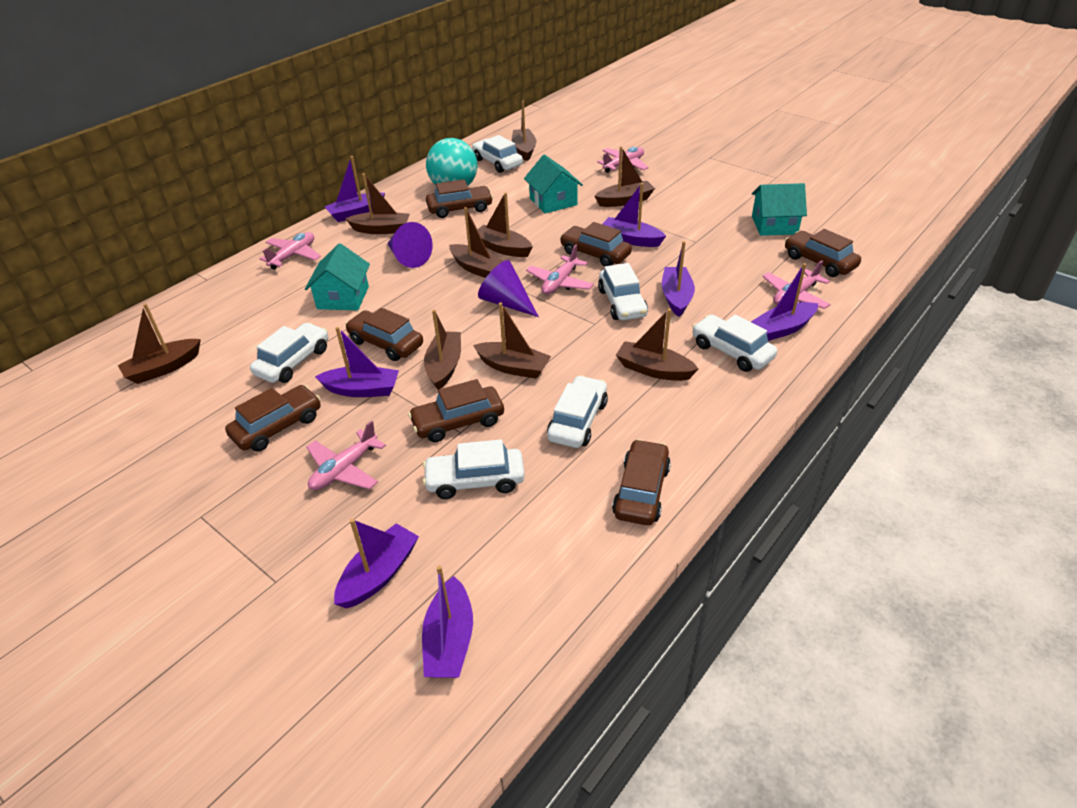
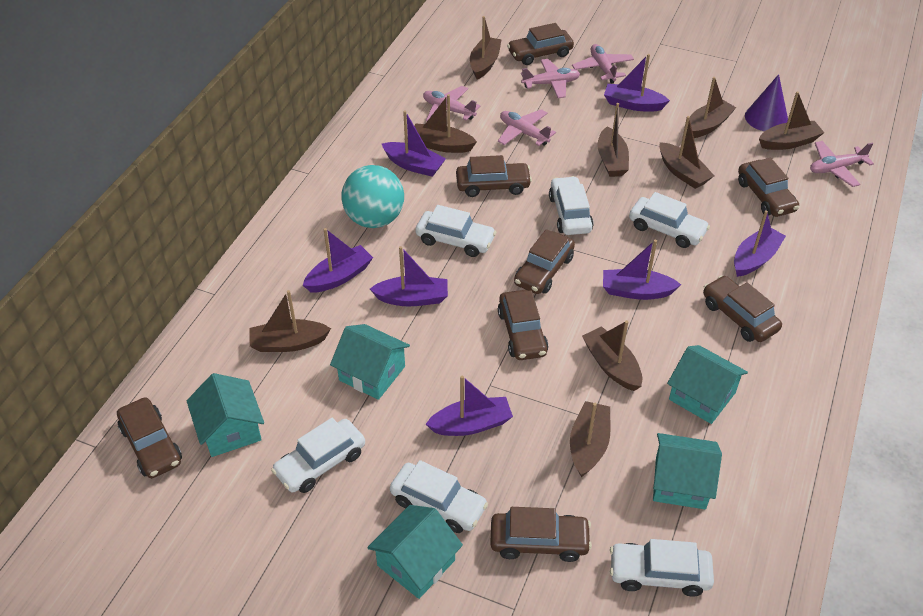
brown car: 7 -> 8
purple cone: 2 -> 1
turquoise house: 3 -> 5

